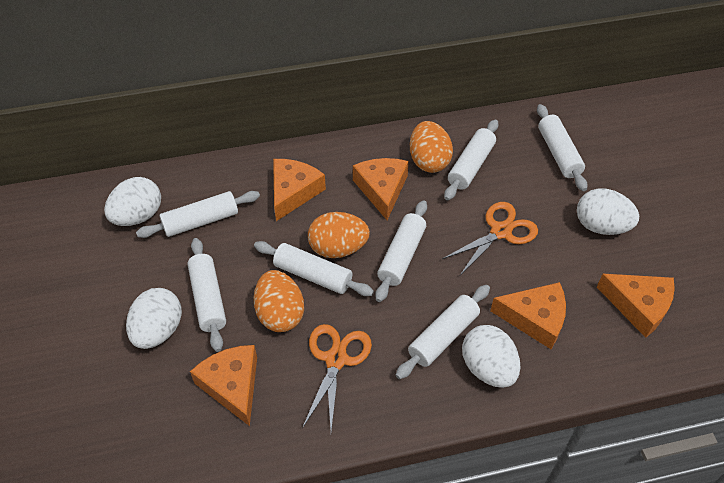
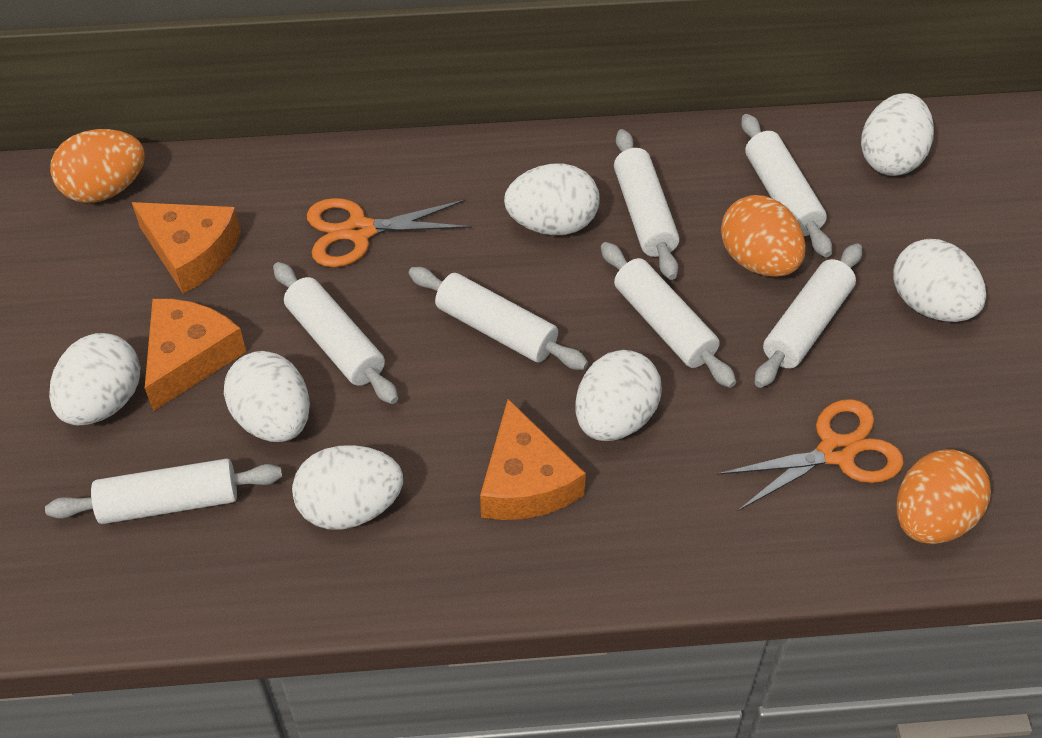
orange cheese: 5 -> 3
white egg: 4 -> 7

